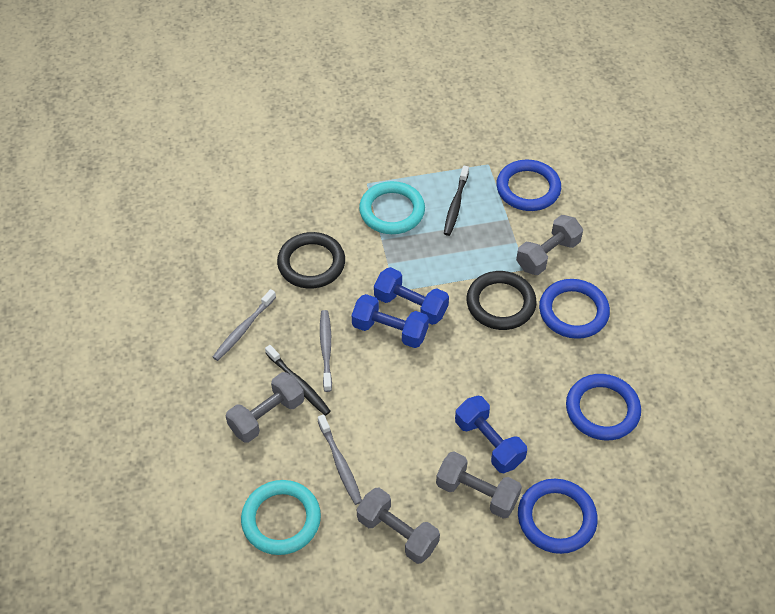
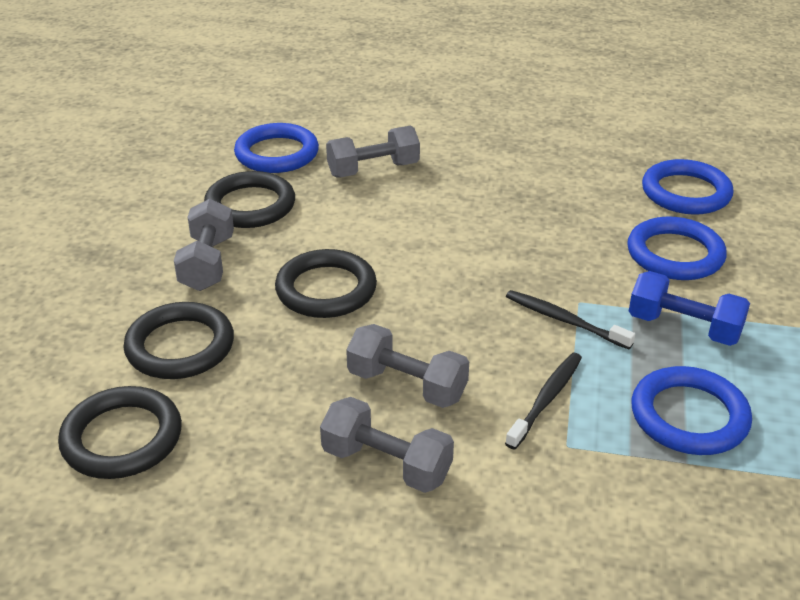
black ring: 2 -> 4
blue dumbbell: 3 -> 1
grey toothbrush: 3 -> 0
turquoise ring: 2 -> 0

